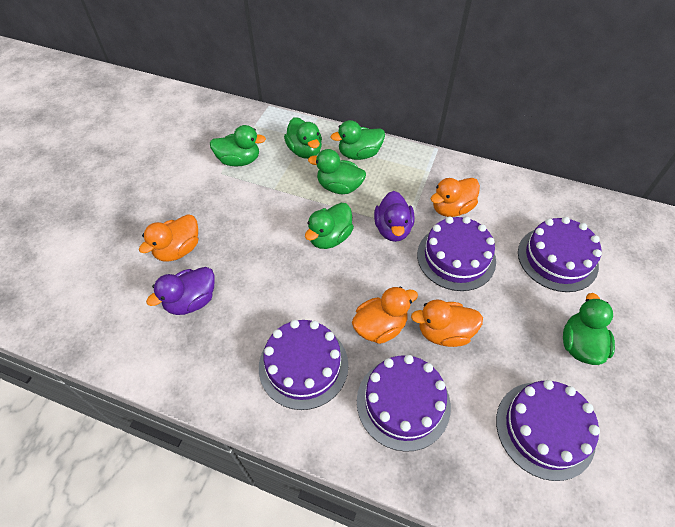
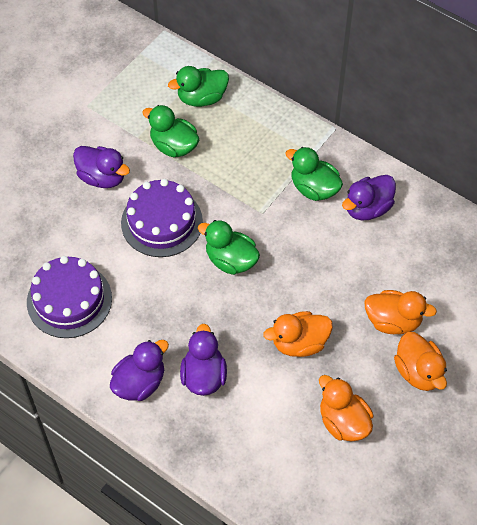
green duck: 6 -> 4
purple cake: 5 -> 2
purple duck: 2 -> 4

